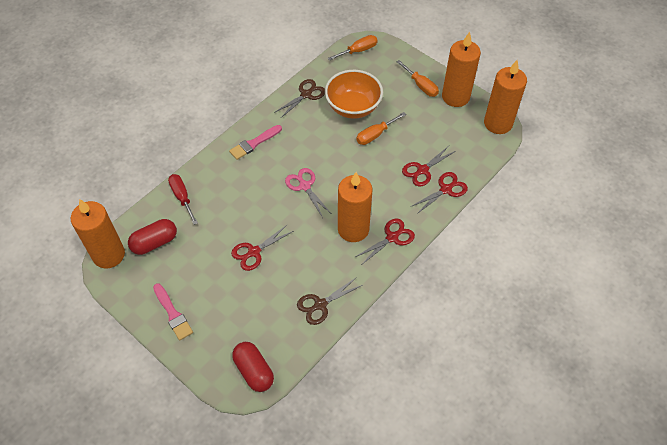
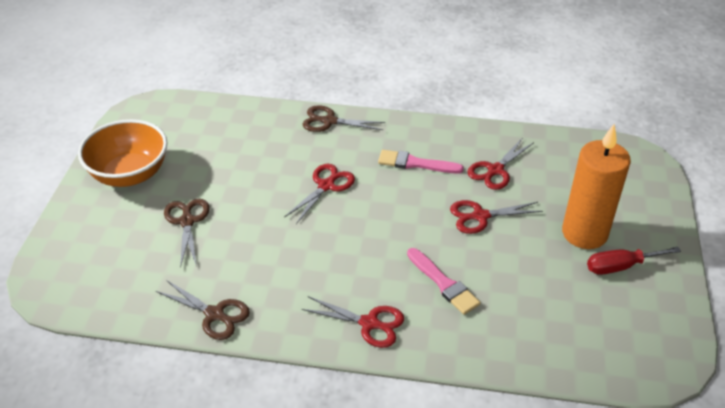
brown scissors: 2 -> 3
orange candle: 4 -> 1
orange screwdriver: 3 -> 0
pink scissors: 1 -> 0
red capsule: 2 -> 0

